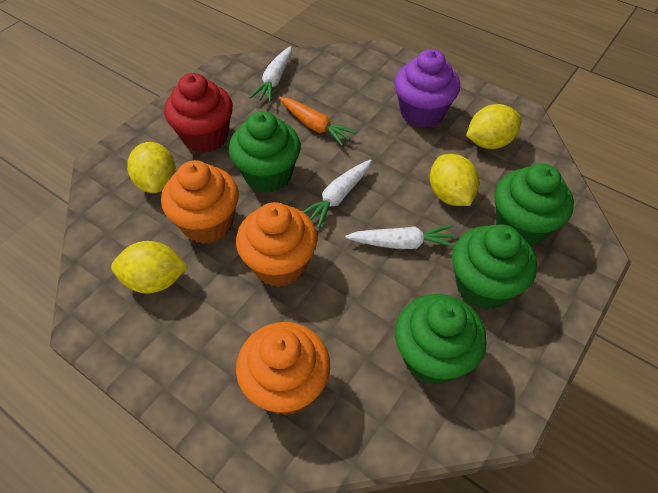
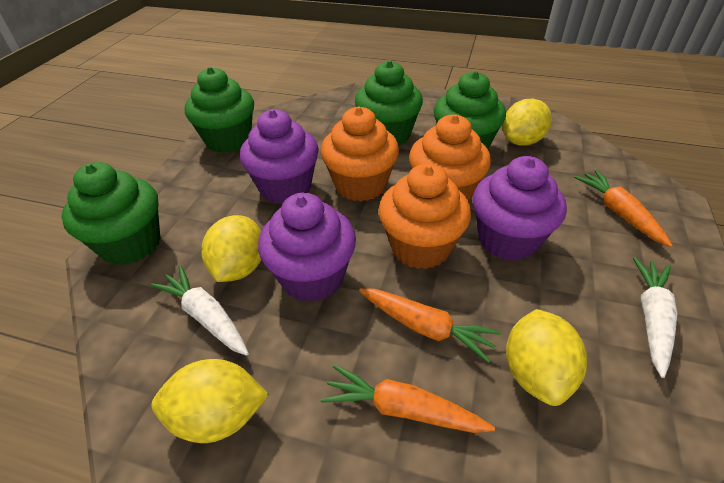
orange carrot: 1 -> 3
purple cupcake: 1 -> 3
red cupcake: 1 -> 0
white carrot: 3 -> 2

